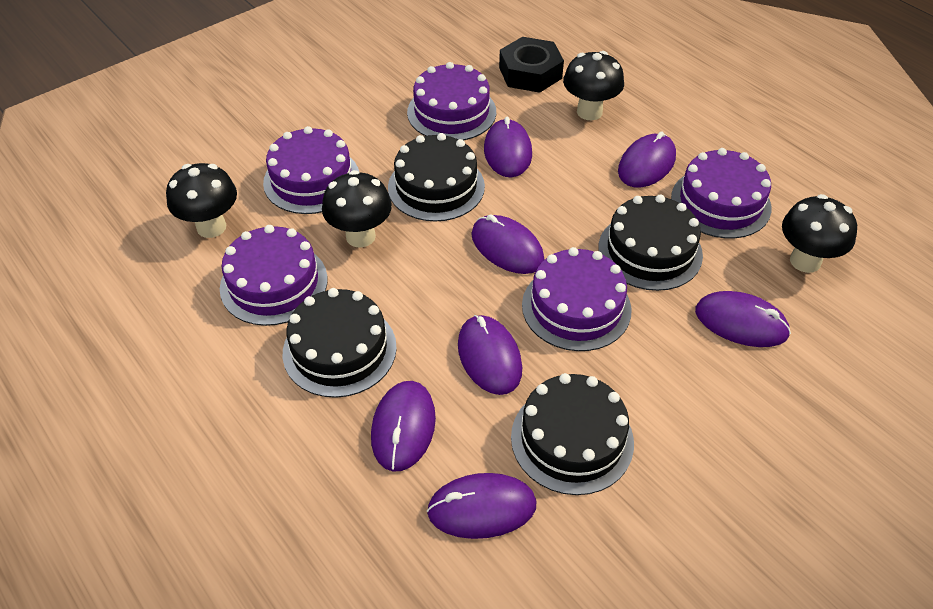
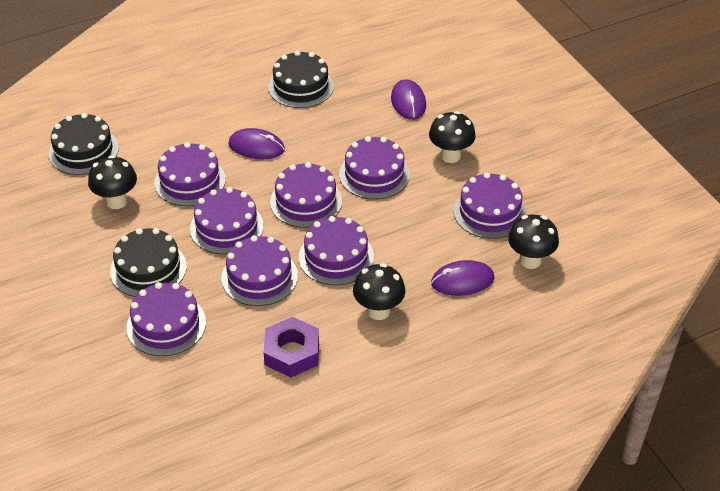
black cake: 4 -> 3
black nut: 1 -> 0
purple cake: 5 -> 8
purple mouse: 7 -> 3
purple nut: 0 -> 1

